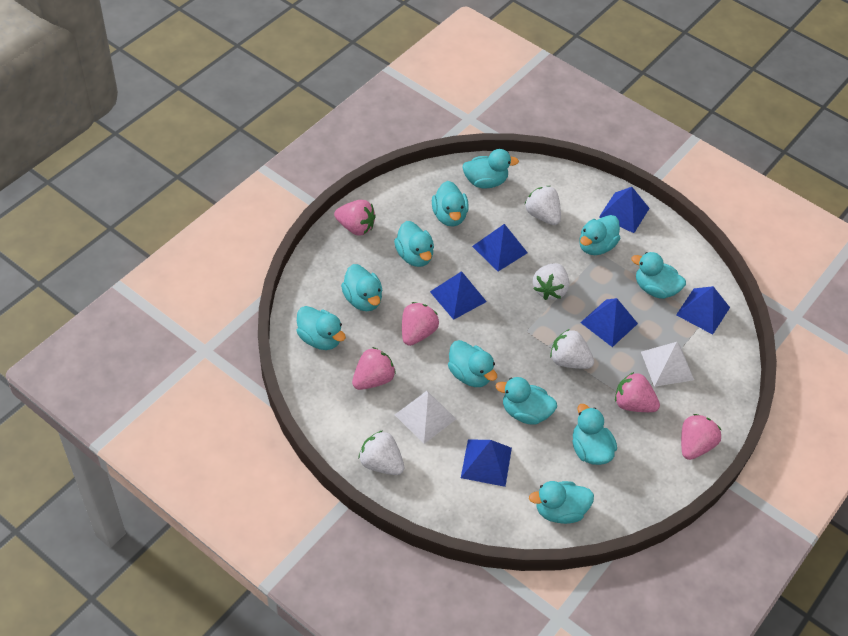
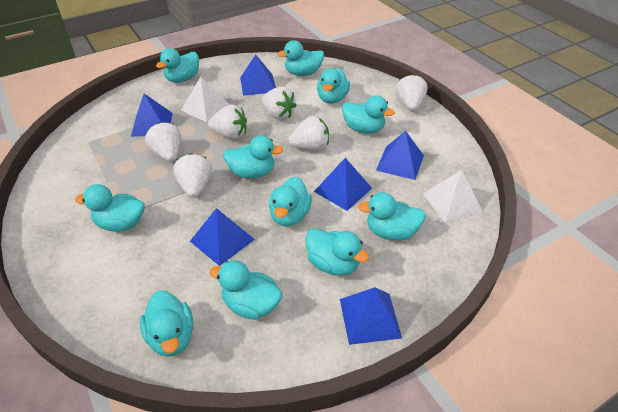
pink strawberry: 5 -> 0
white strawberry: 4 -> 6

